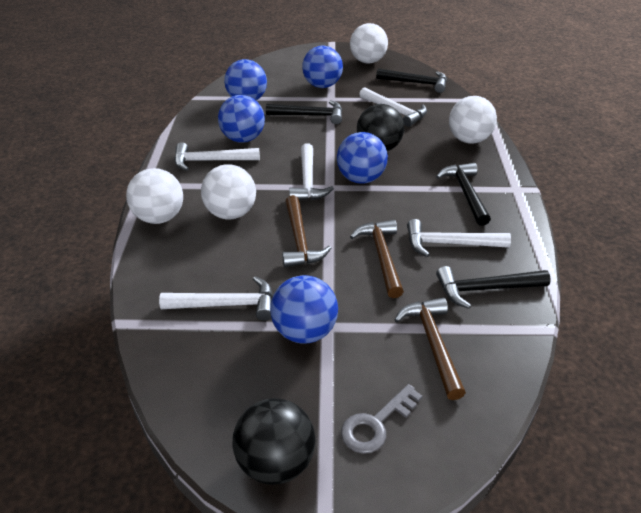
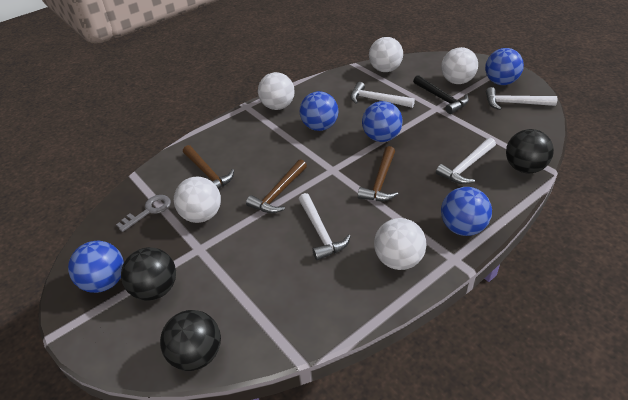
black ball: 2 -> 3
black hammer: 4 -> 1
white ball: 4 -> 5
white hammer: 5 -> 4

